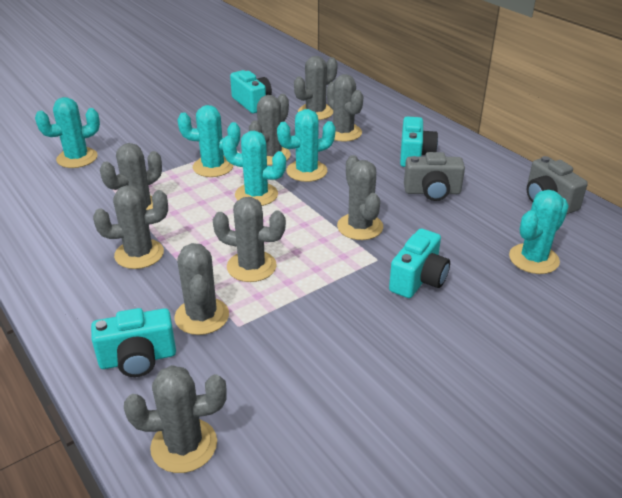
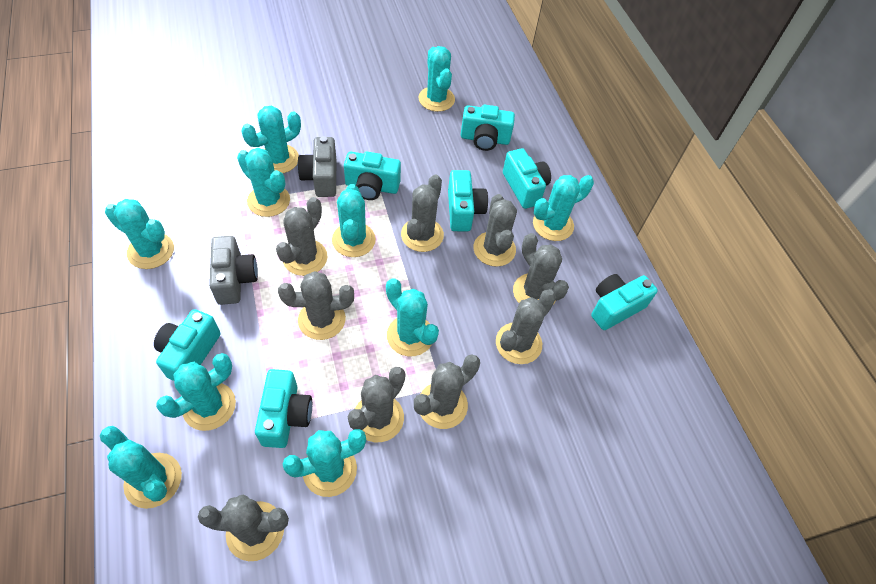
turquoise cactus: 5 -> 10
turquoise camera: 4 -> 7

